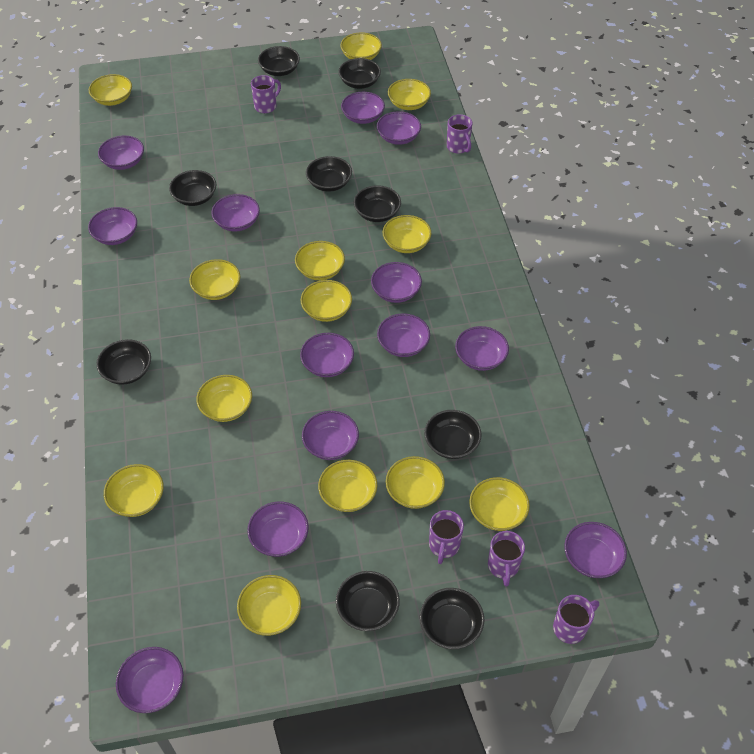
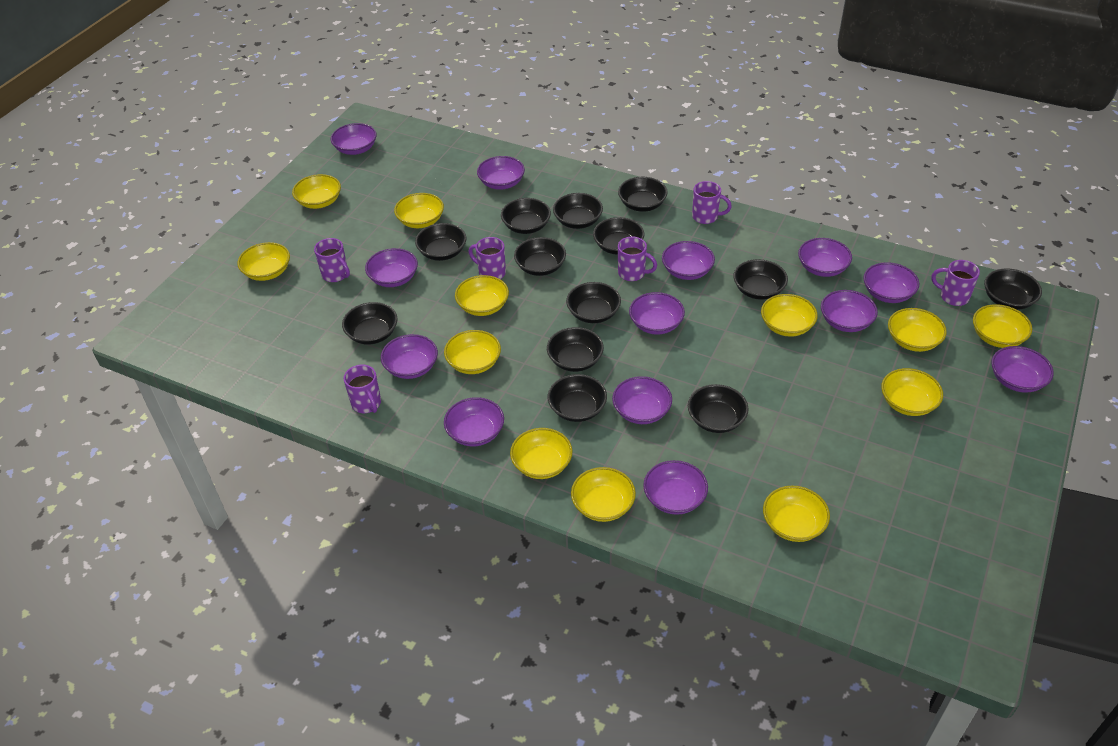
black bowl: 9 -> 13
purple mug: 5 -> 6
yellow bowl: 13 -> 12

